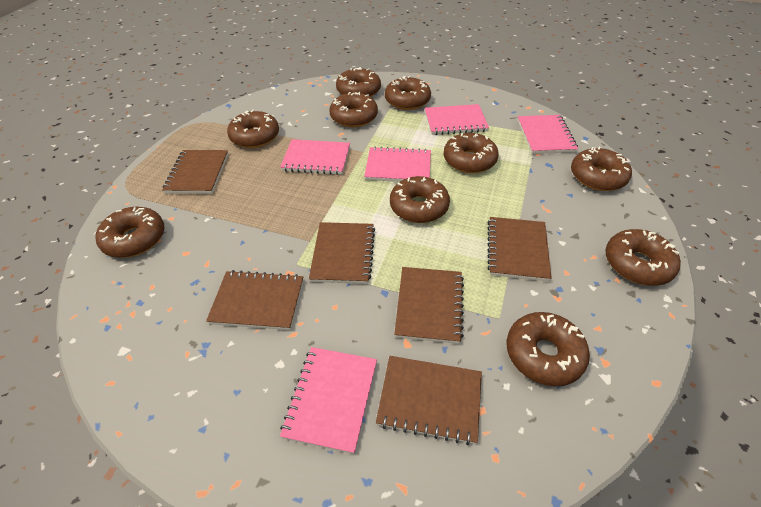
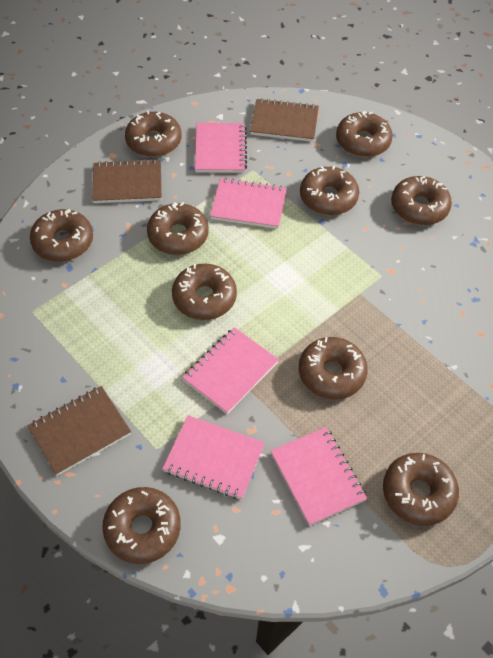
brown notebook: 6 -> 3

